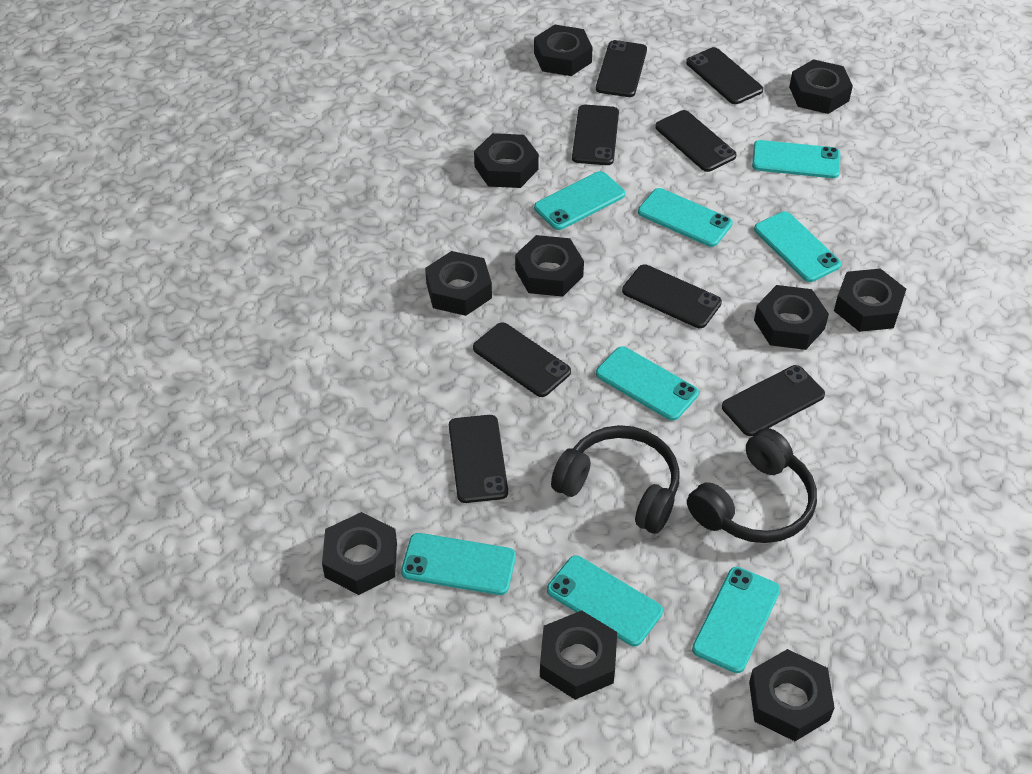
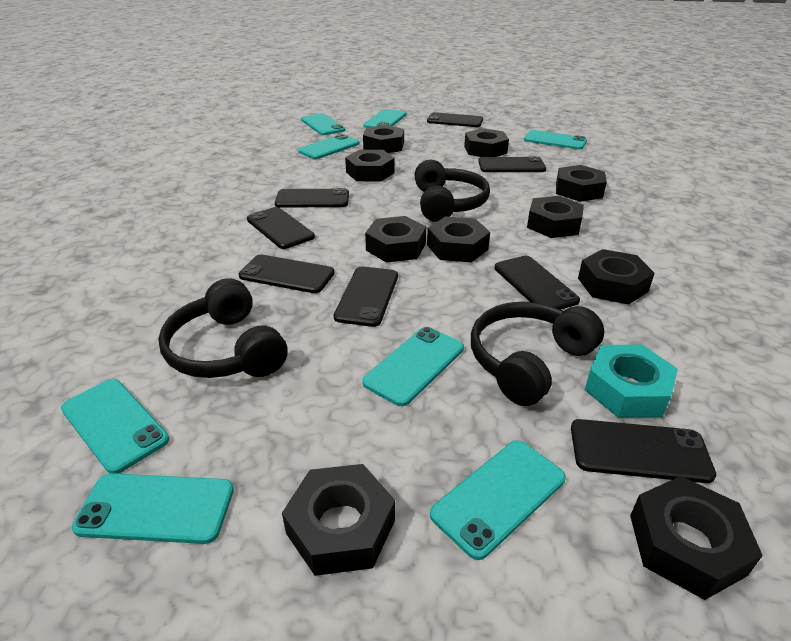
black headphones: 2 -> 3
turquoise nut: 0 -> 1

